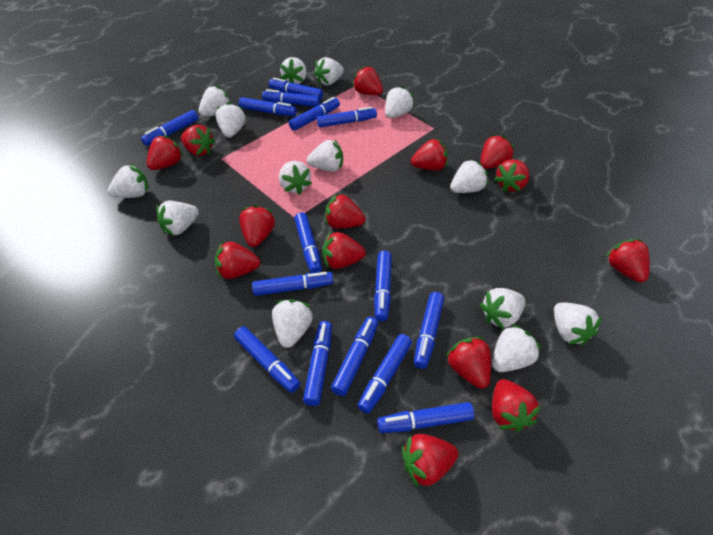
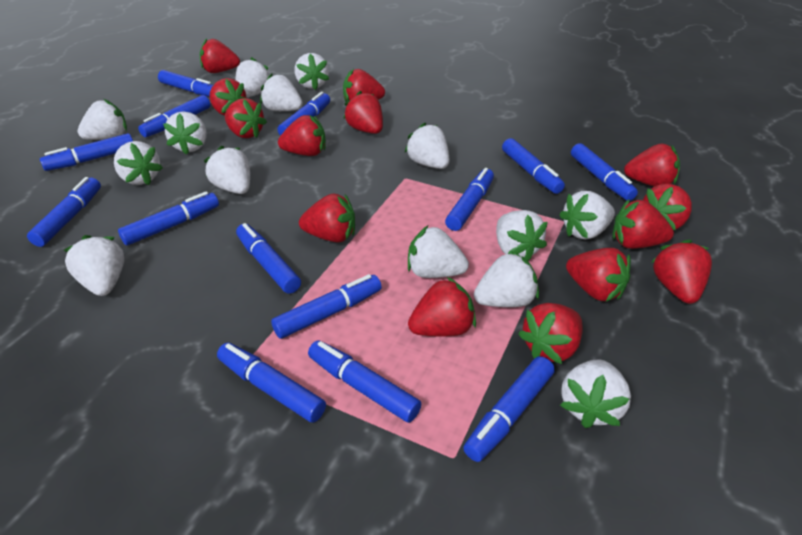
blue marker: 15 -> 14

